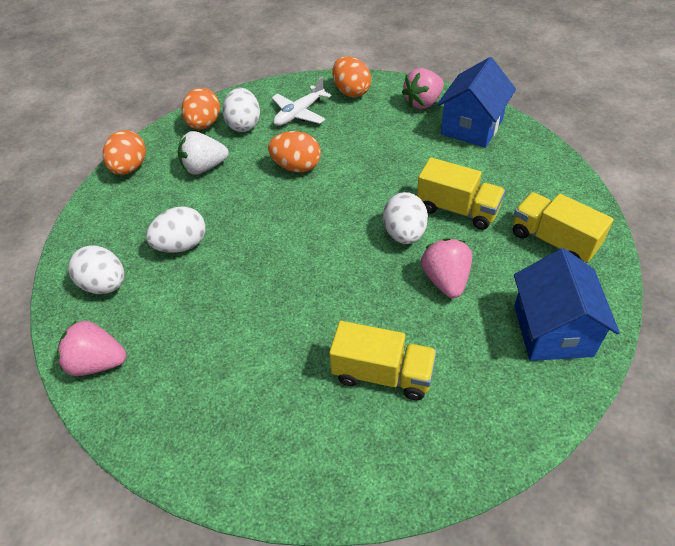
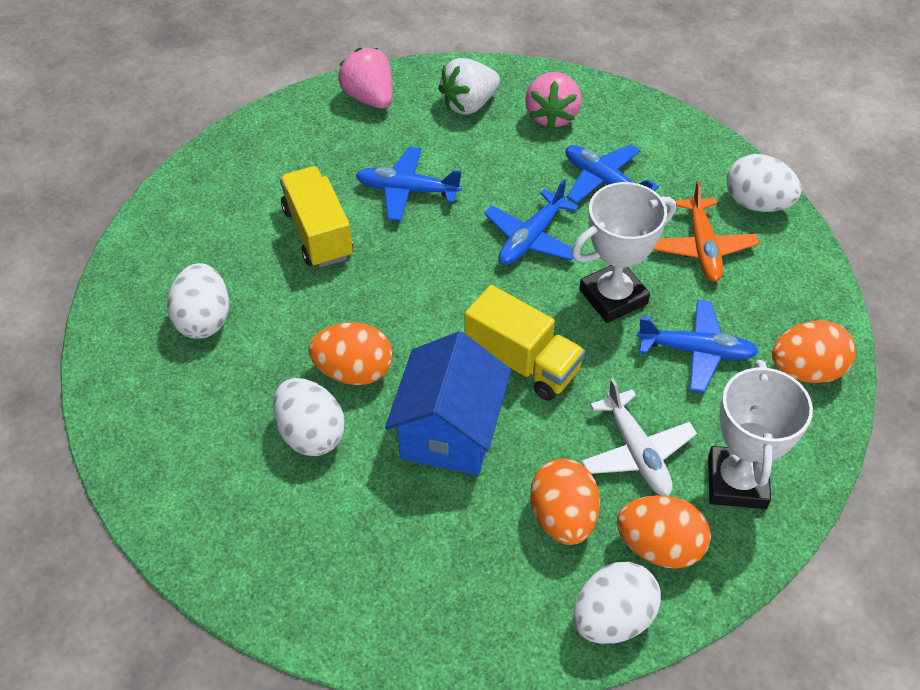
blue house: 2 -> 1
blue plane: 0 -> 4
orange plane: 0 -> 1
pink strawberry: 3 -> 2
white trophy: 0 -> 2
yellow truck: 3 -> 2

